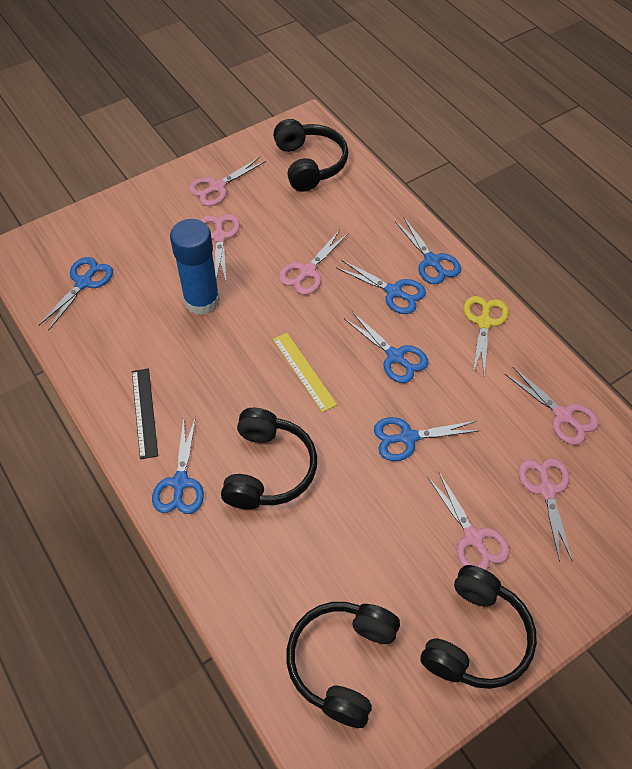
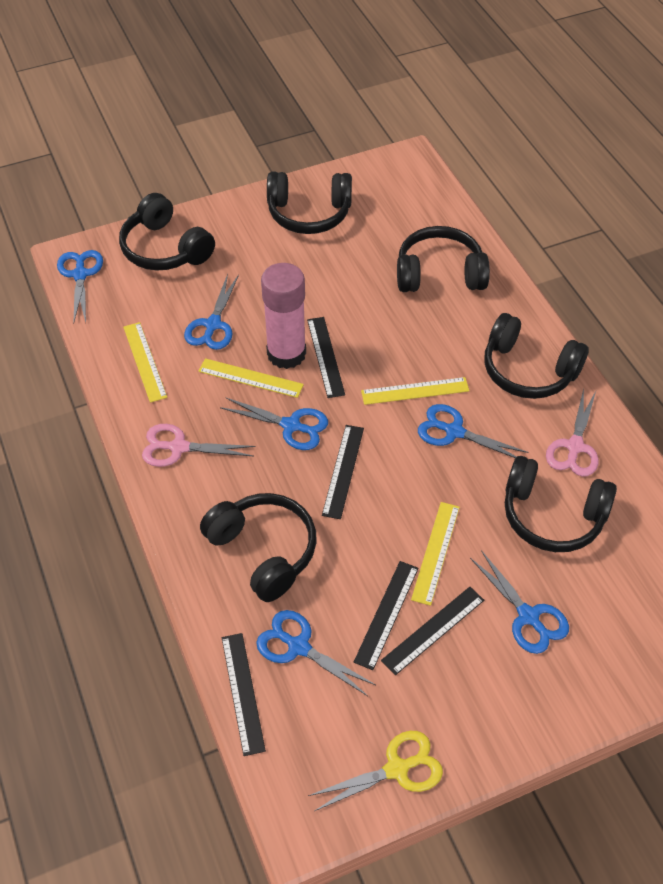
black headphones: 4 -> 6
black ruler: 1 -> 5
blue glue stick: 1 -> 0
pink glue stick: 0 -> 1
pink scissors: 6 -> 2
yellow ruler: 1 -> 4

